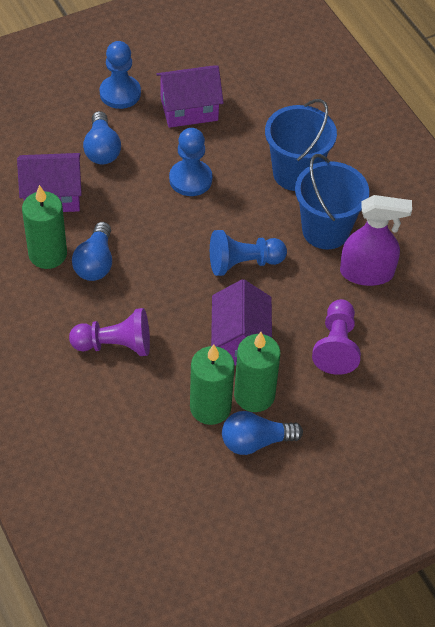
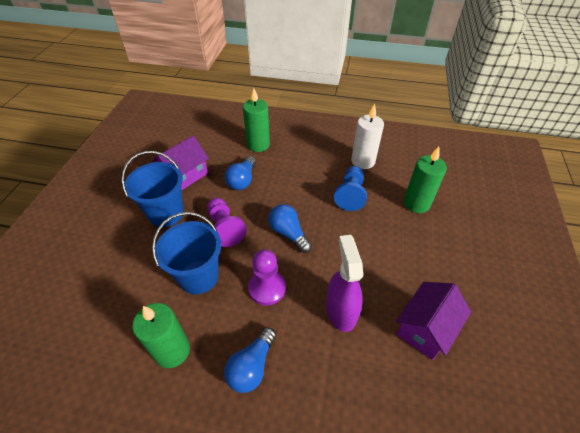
blue pawn: 3 -> 1
purple house: 3 -> 2
white candle: 0 -> 1

